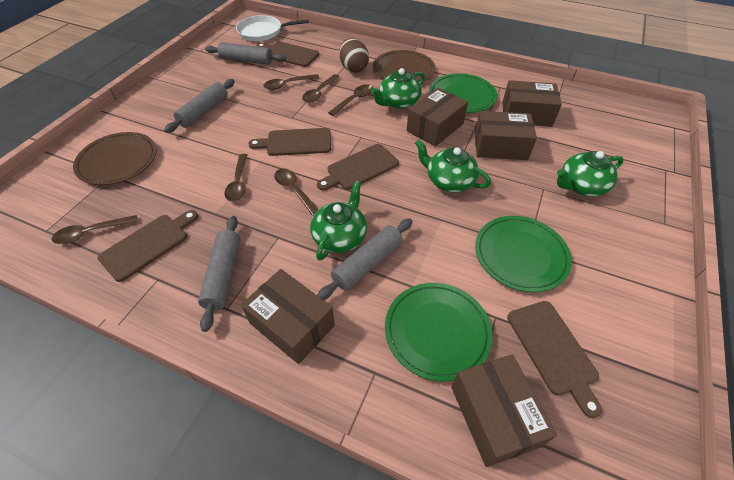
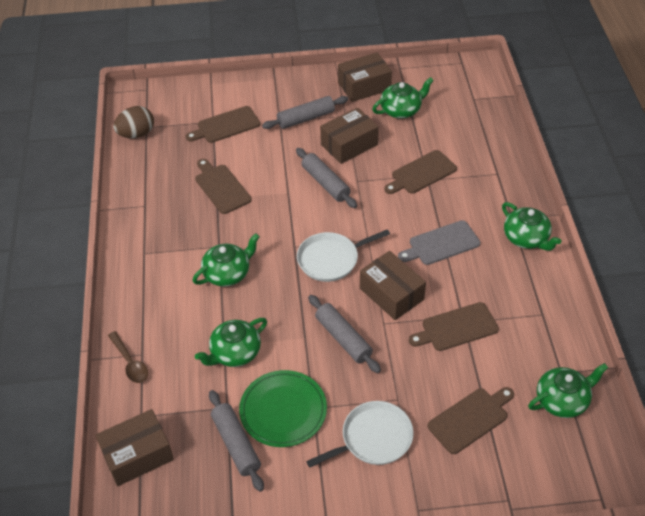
brown box: 5 -> 4
brown plate: 2 -> 0
brown spoon: 6 -> 1
green plate: 3 -> 1
green teapot: 4 -> 5
grey cutting board: 0 -> 1
white pan: 1 -> 2

